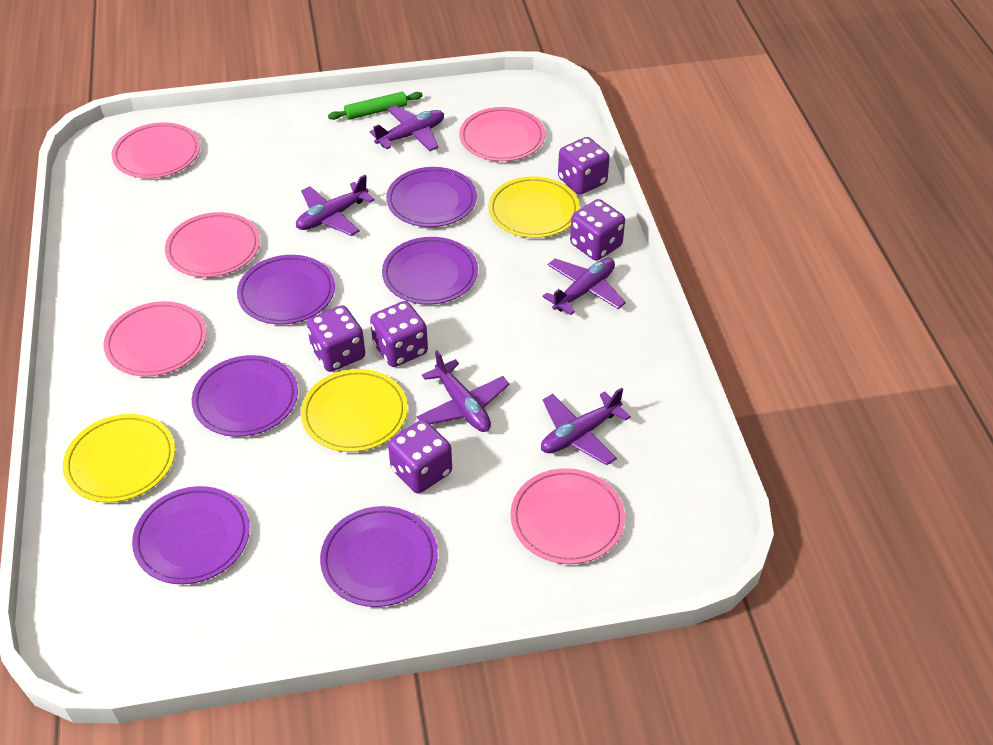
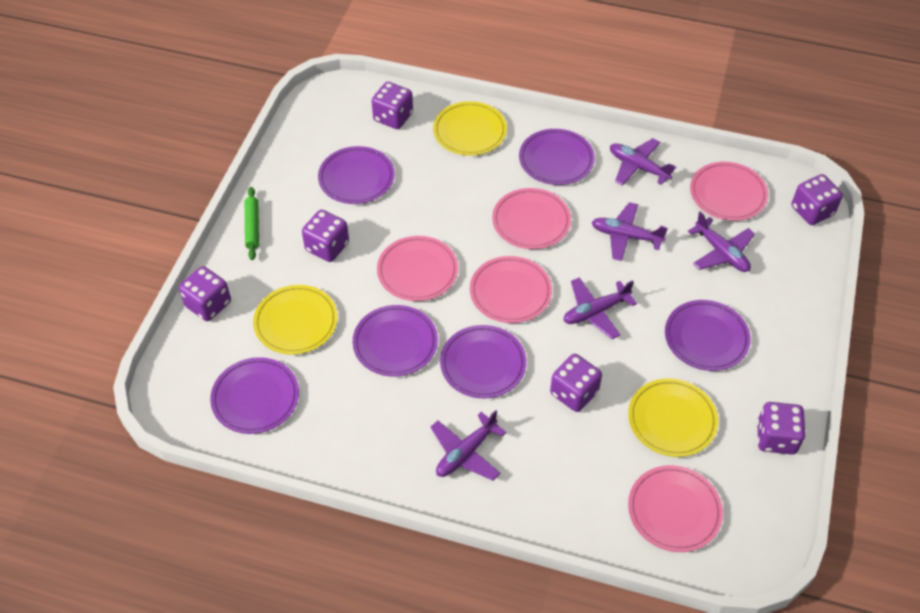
purple dice: 5 -> 6

